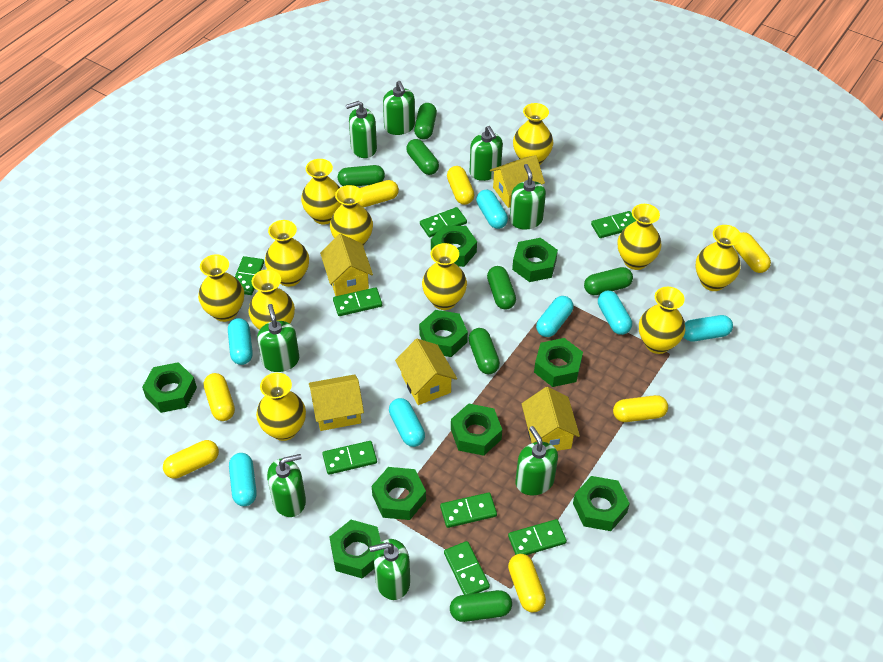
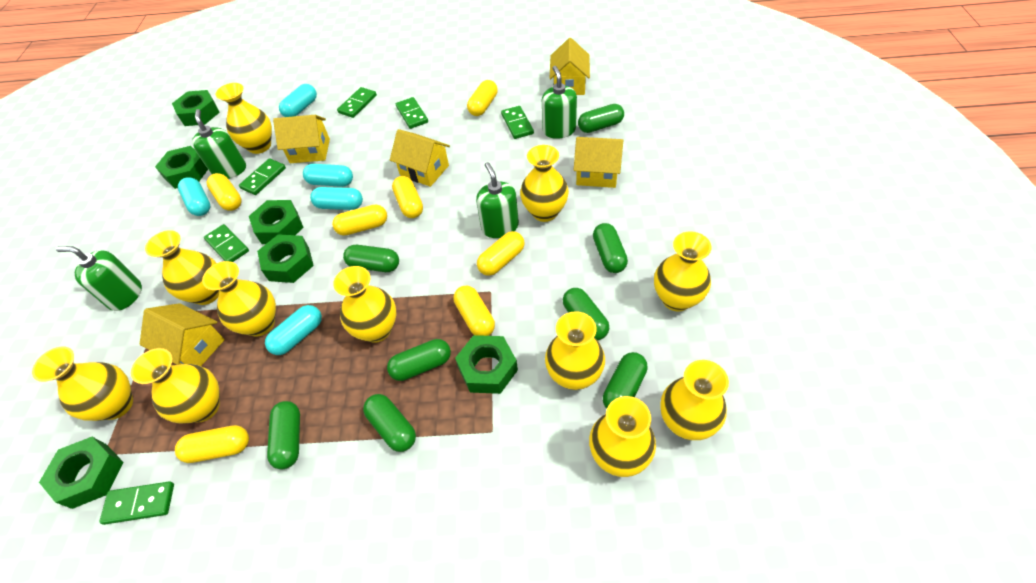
green capsule: 7 -> 8
green domino: 8 -> 6
green nut: 9 -> 6
green soap dispenser: 8 -> 4
turquoise capsule: 7 -> 5

